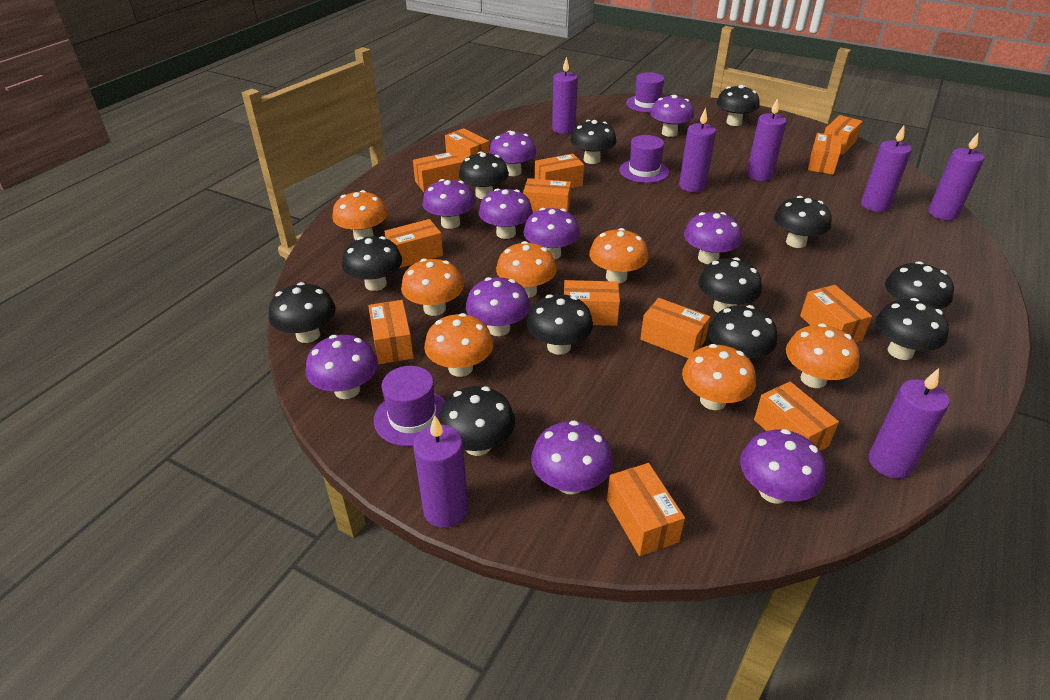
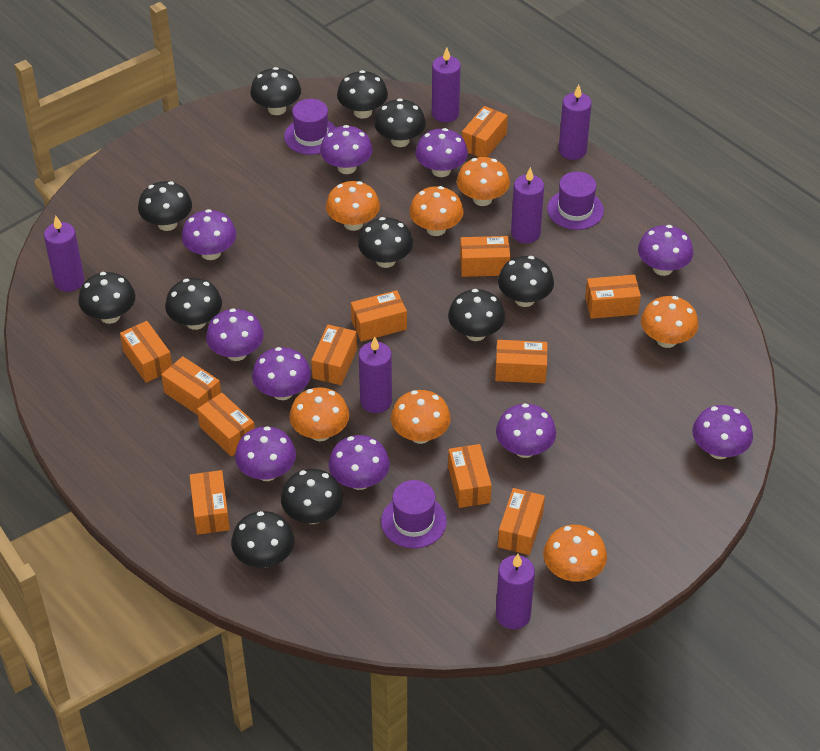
black mushroom: 12 -> 11
orange box: 13 -> 12
purple candle: 7 -> 6

